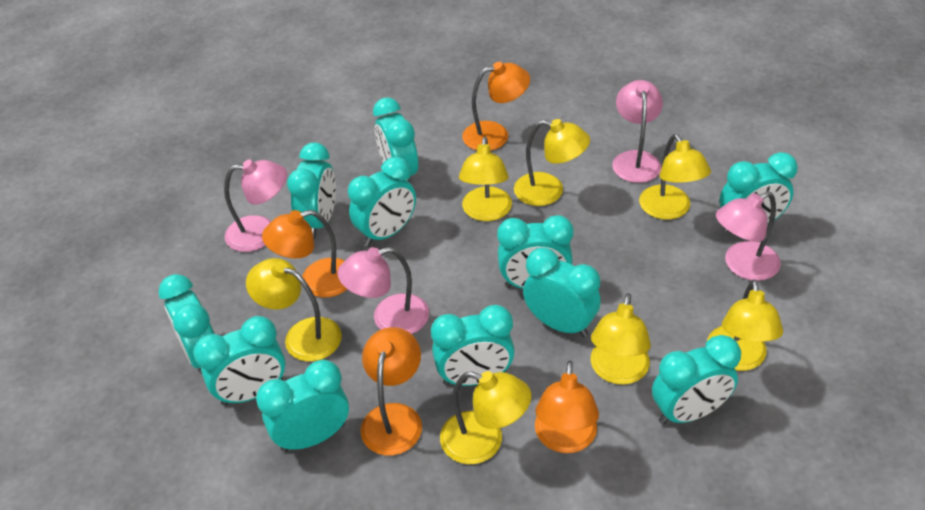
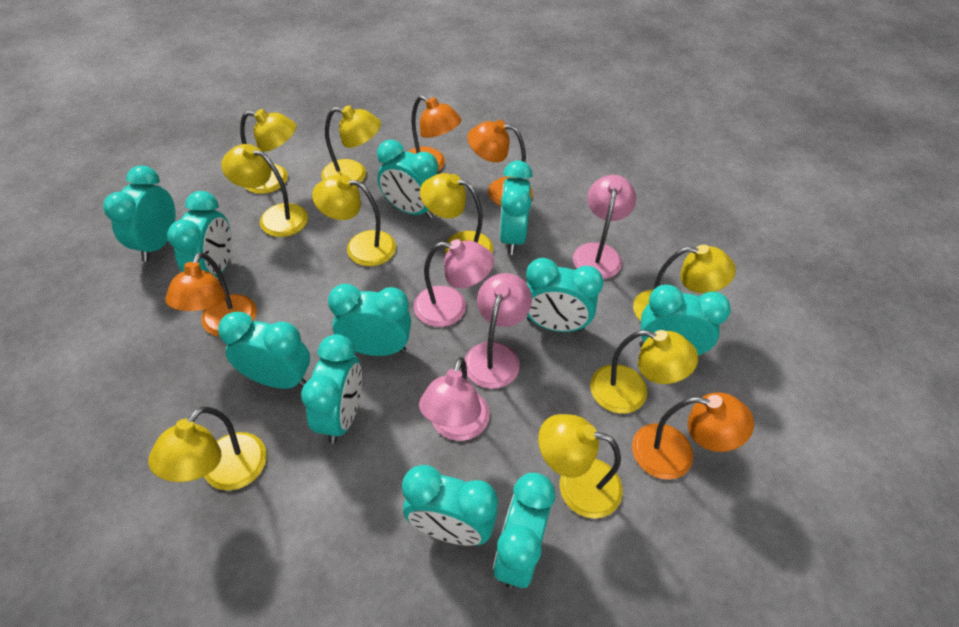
yellow lamp: 7 -> 9

